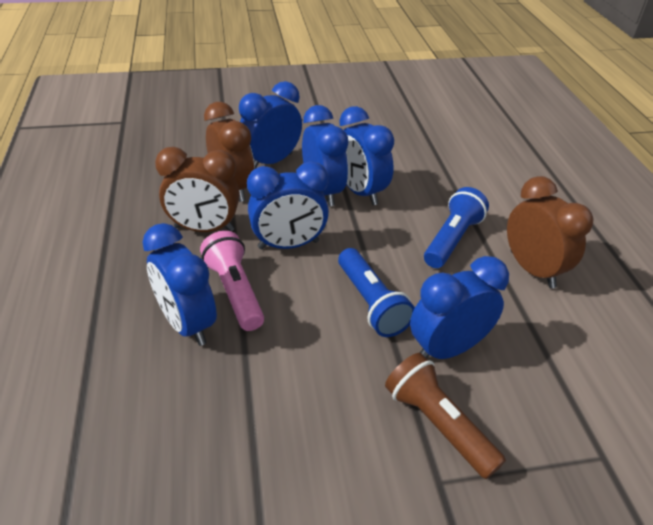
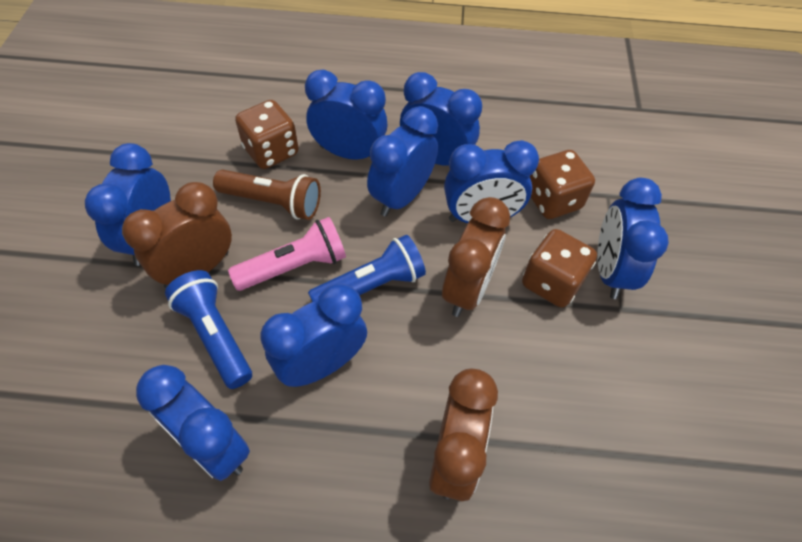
blue clock: 6 -> 8
brown dice: 0 -> 3

